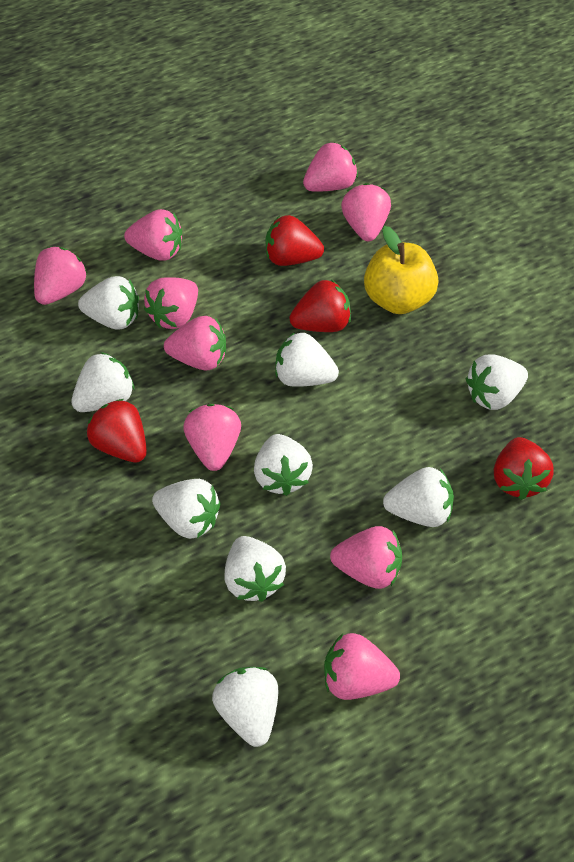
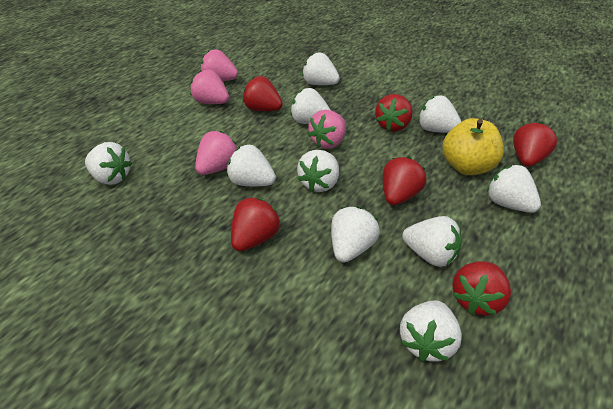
pink strawberry: 9 -> 4
red strawberry: 4 -> 6
white strawberry: 9 -> 10

